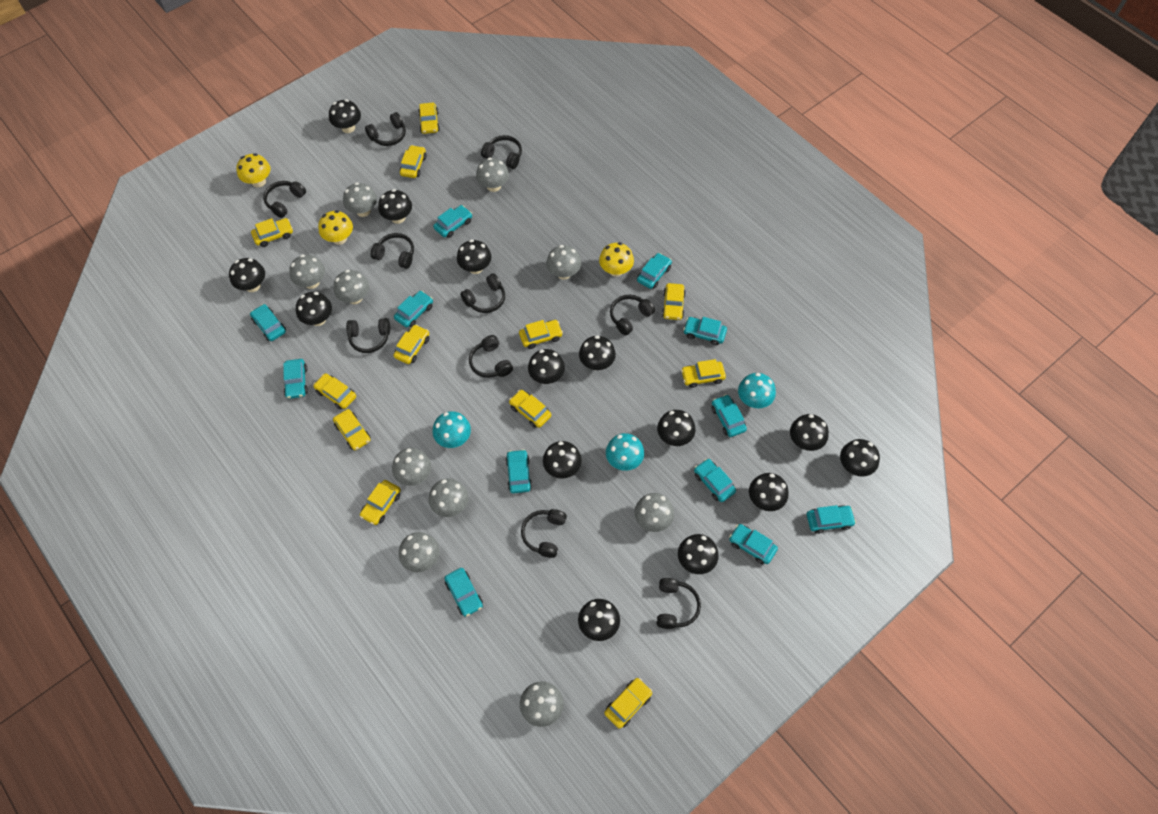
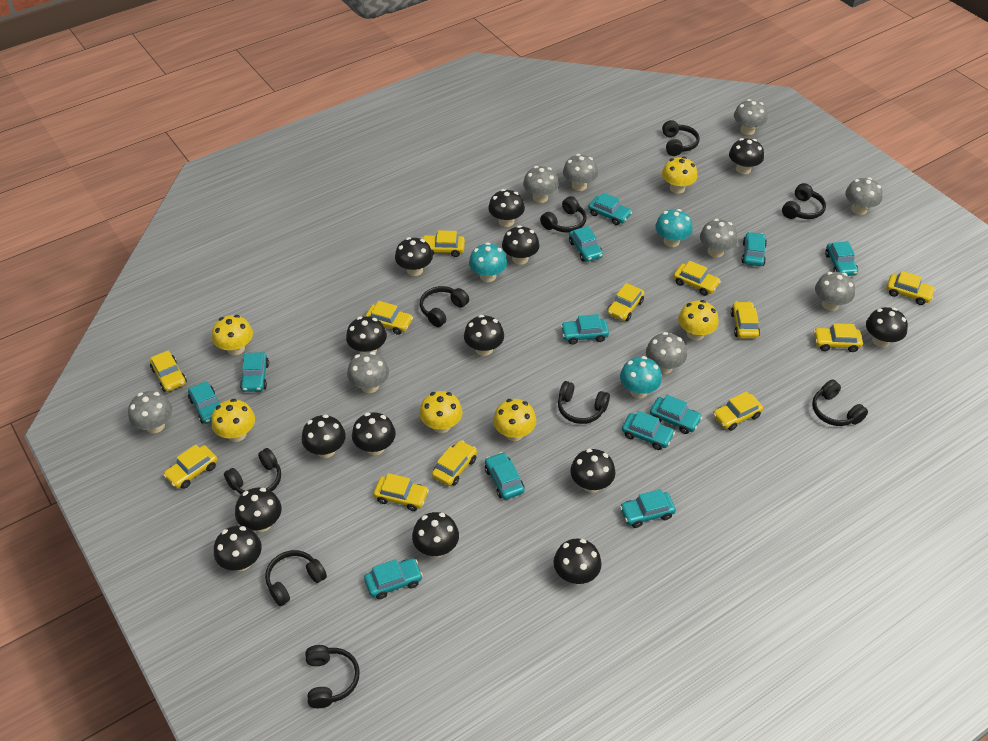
black headphones: 10 -> 9
grey mushroom: 10 -> 9
yellow mushroom: 3 -> 6

